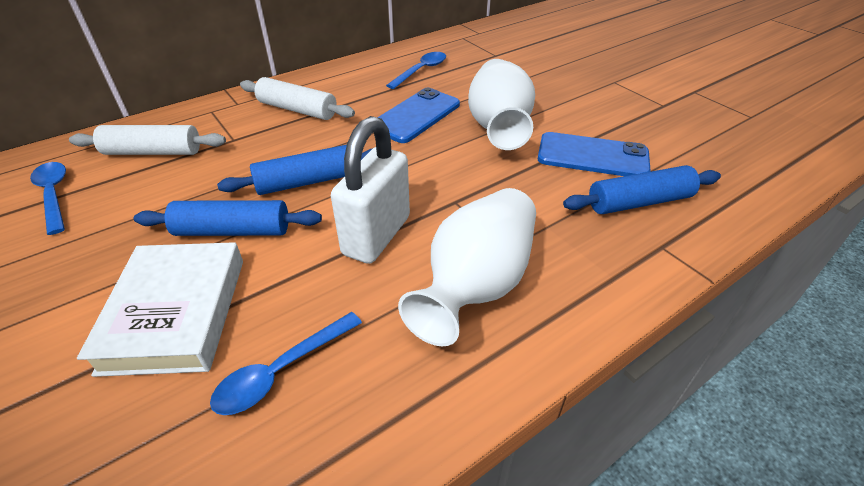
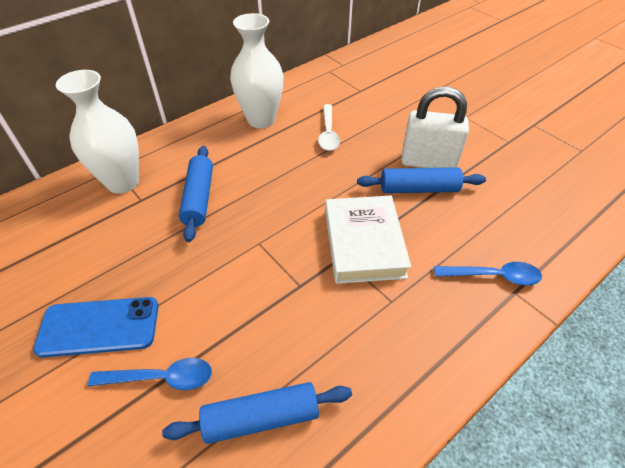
blue phone: 2 -> 1
blue spoon: 3 -> 2
white rolling pin: 2 -> 0
white spoon: 0 -> 1

